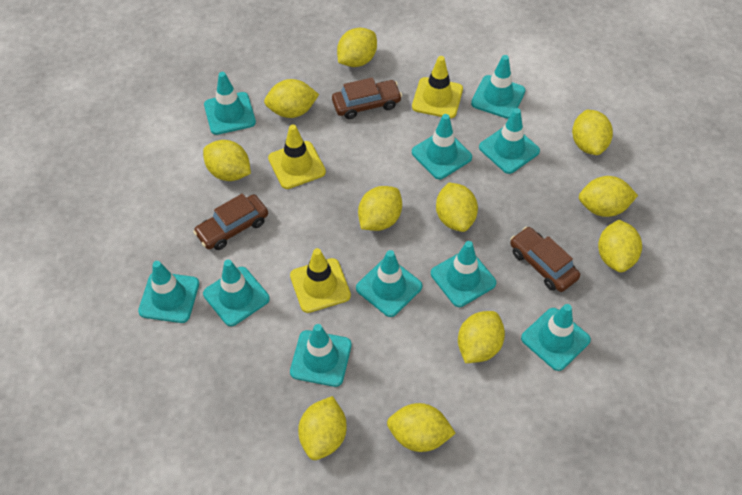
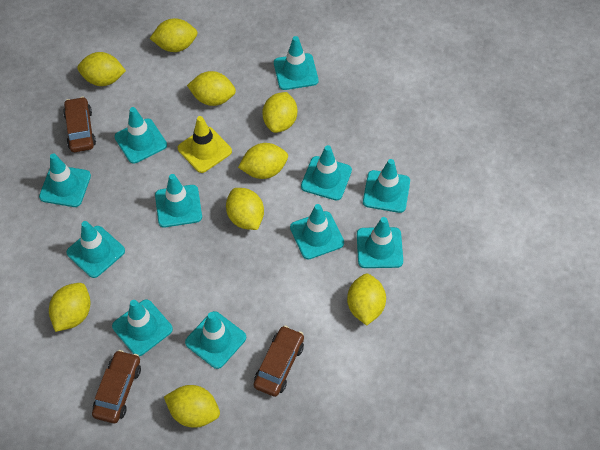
turquoise traffic cone: 10 -> 11
yellow lemon: 11 -> 9
yellow traffic cone: 3 -> 1

